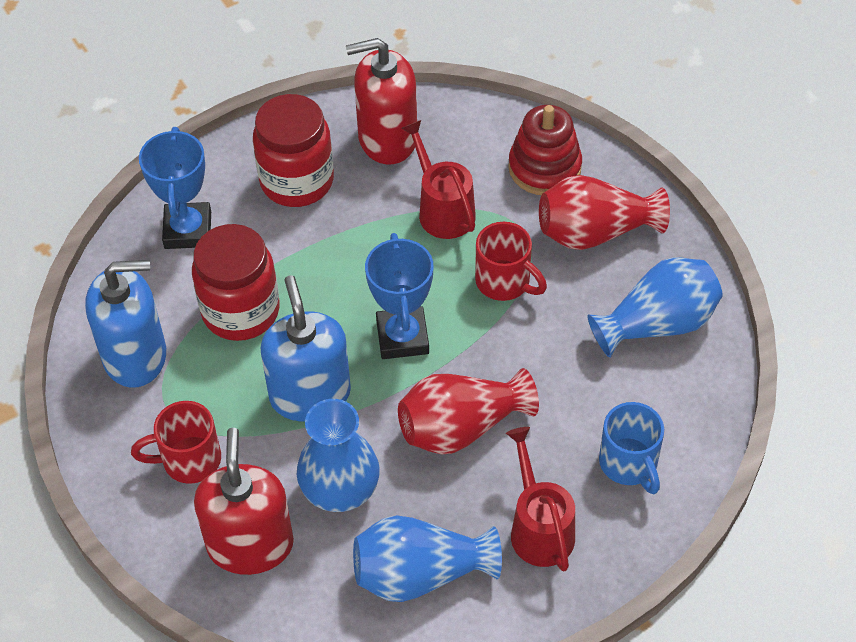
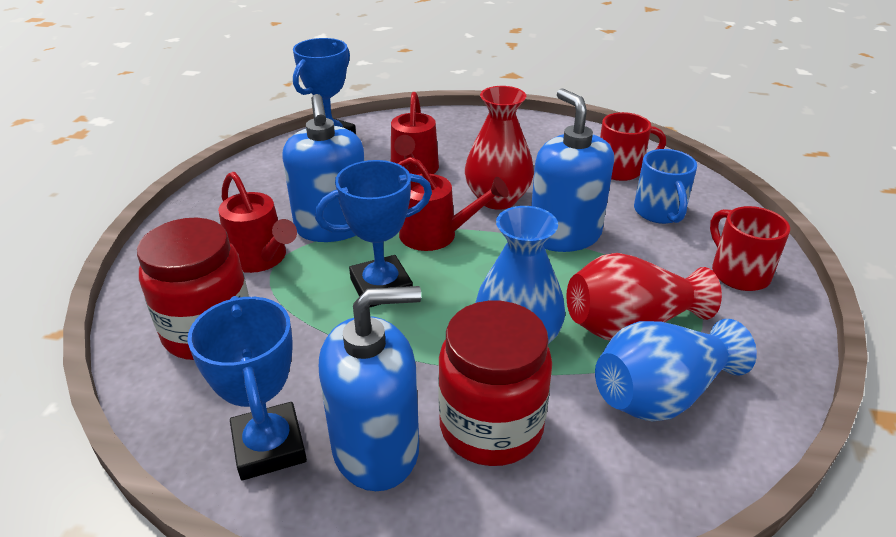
blue soap dispenser: 2 -> 3
blue trophy: 2 -> 3
blue vase: 3 -> 2
red soap dispenser: 2 -> 0
red stacking toy: 1 -> 0
red watering can: 2 -> 3

